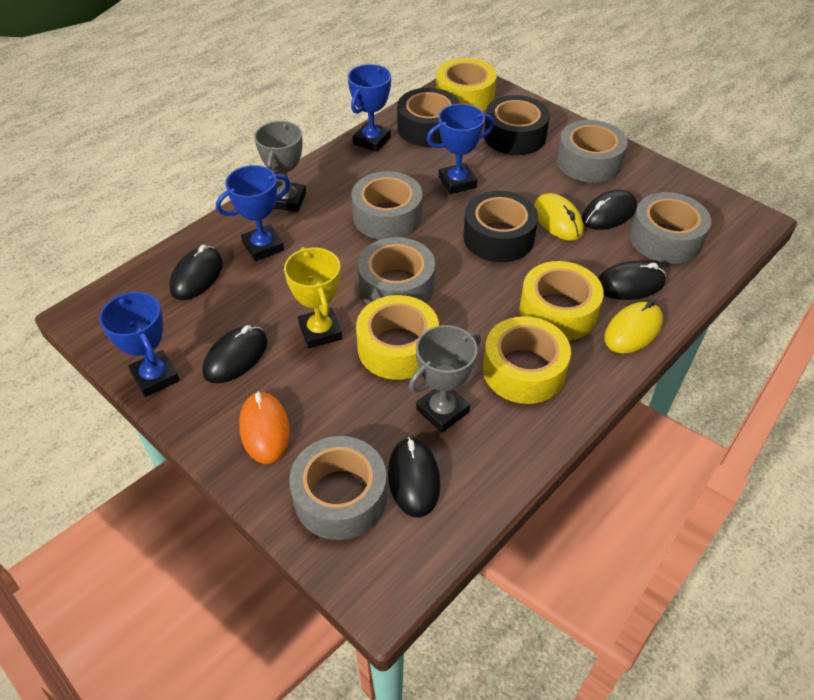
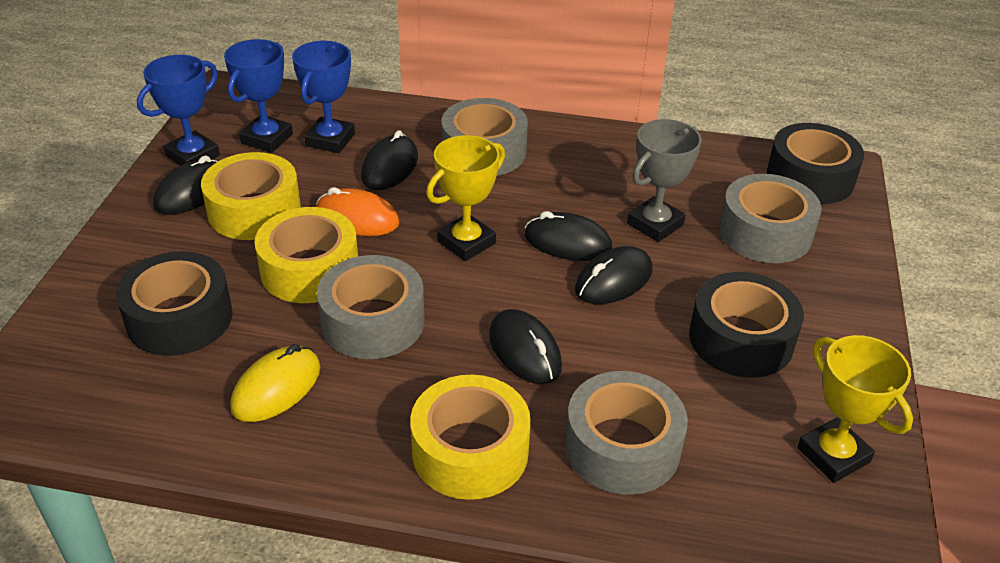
blue trophy: 4 -> 3
grey tape: 5 -> 4
grey trophy: 2 -> 1
yellow mouse: 2 -> 1
yellow tape: 4 -> 3
yellow trophy: 1 -> 2

